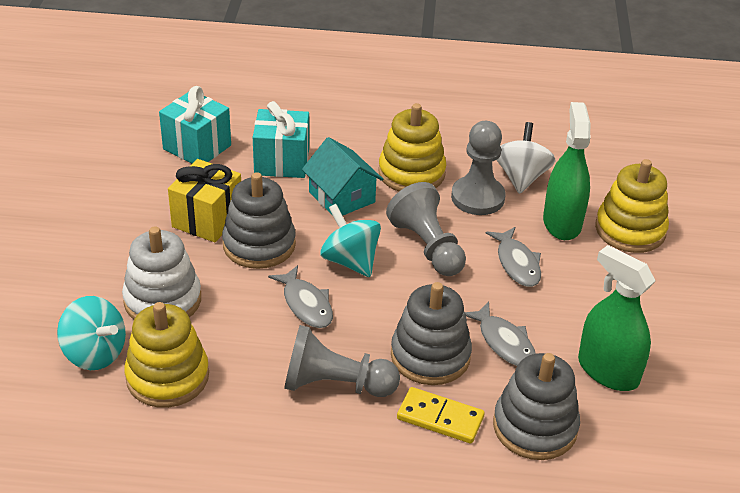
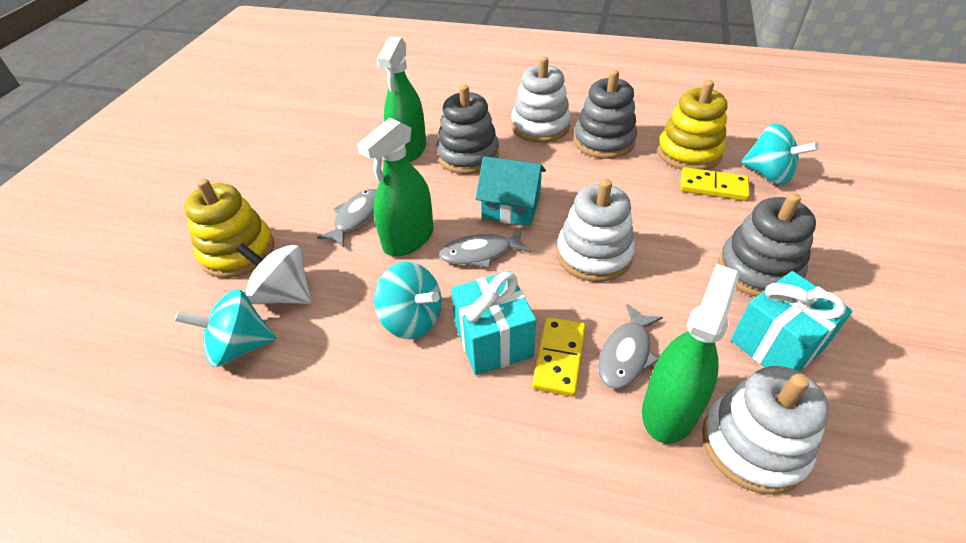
green spray bottle: 2 -> 3
grey pawn: 3 -> 0
turquoise spinning top: 2 -> 3
white stacking toy: 1 -> 3
yellow domino: 1 -> 2
yellow gift: 1 -> 0
yellow stacking toy: 3 -> 2

